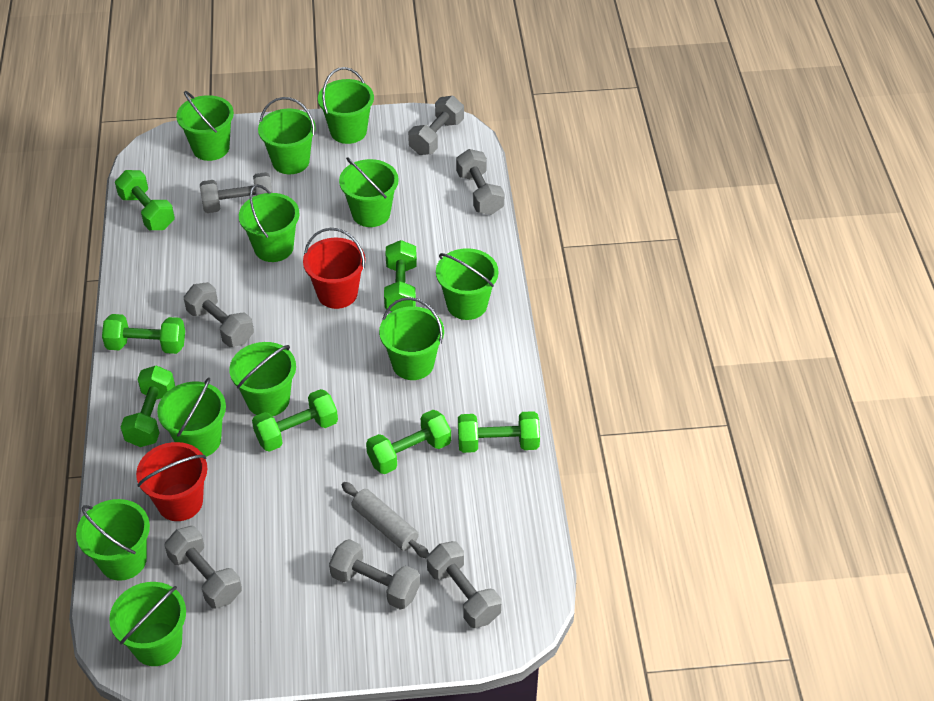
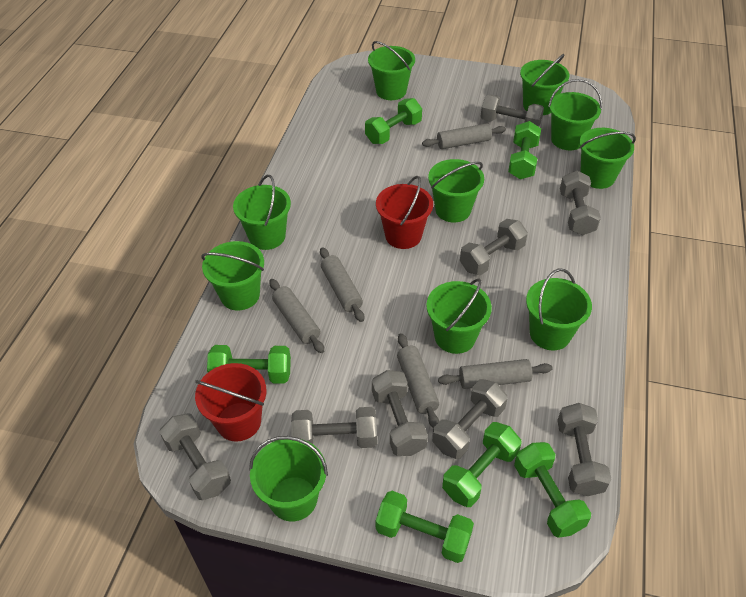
green bucket: 11 -> 10
green dumbbell: 7 -> 6
grey dumbbell: 7 -> 8
grey rolling pin: 1 -> 5

